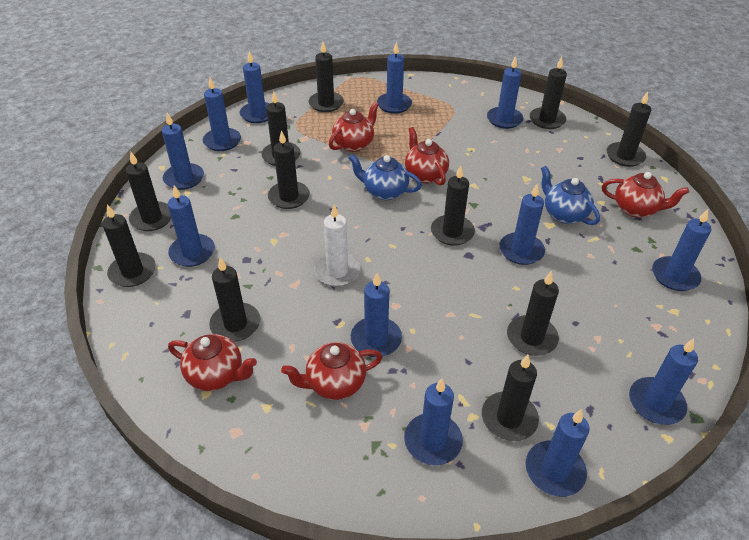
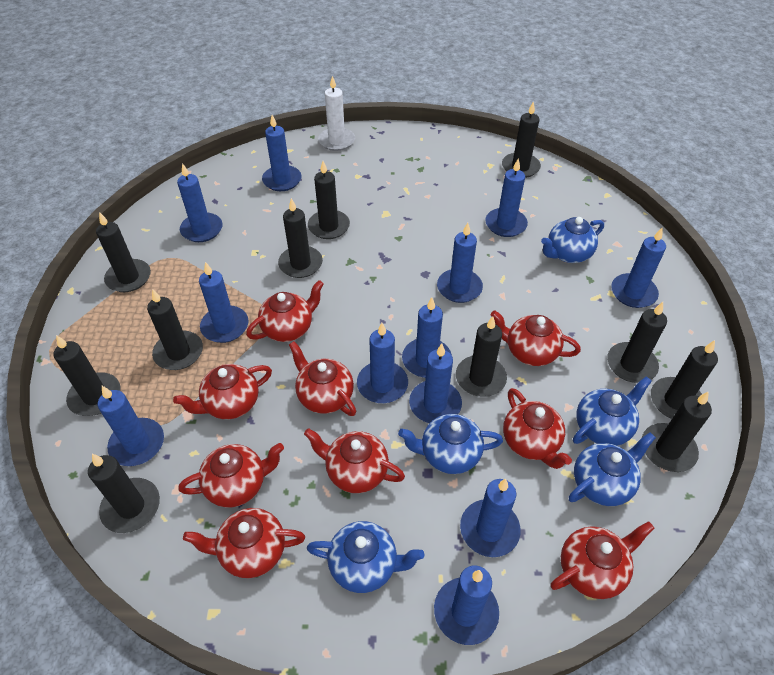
blue teapot: 2 -> 5
red teapot: 5 -> 9

